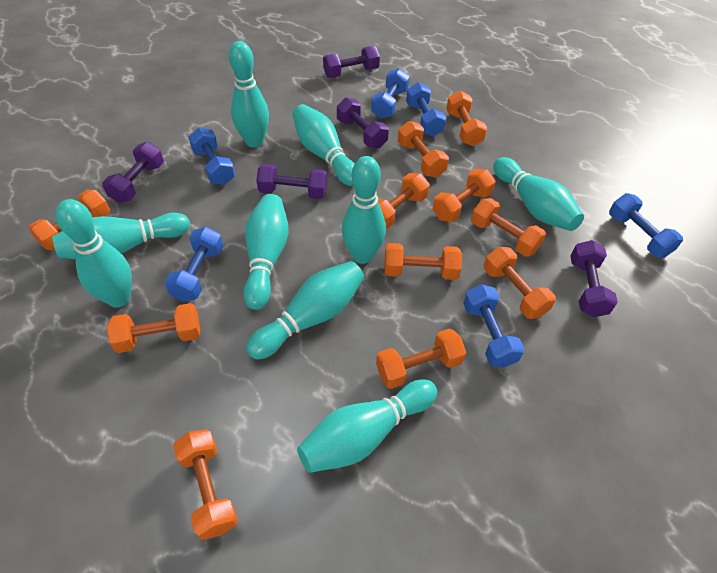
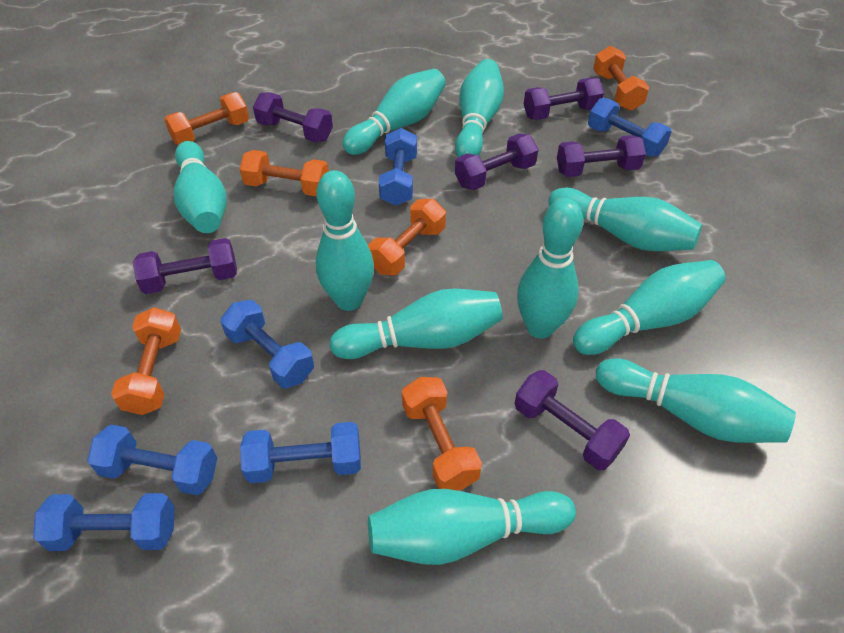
orange dumbbell: 11 -> 6
purple dumbbell: 5 -> 6
turquoise bowling pin: 9 -> 10

